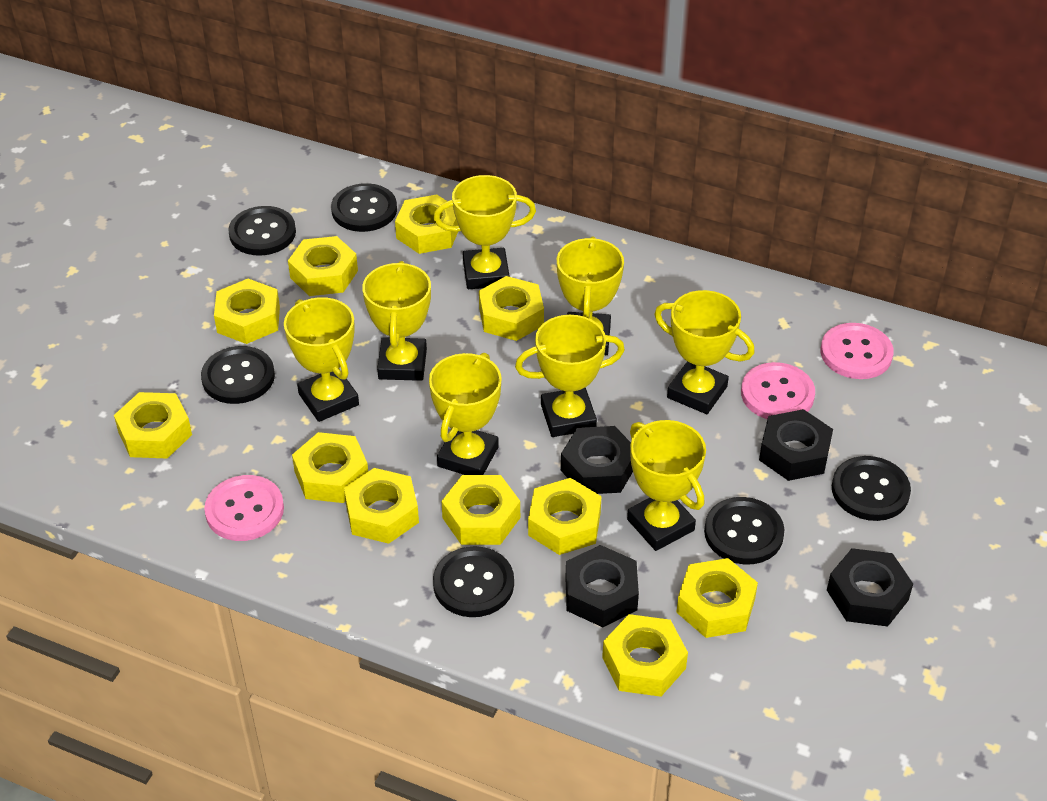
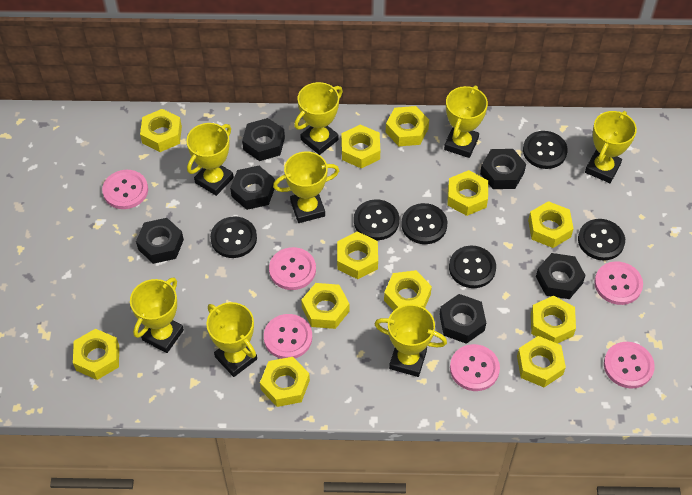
black nut: 4 -> 6
pink button: 3 -> 6
yellow nut: 11 -> 12

